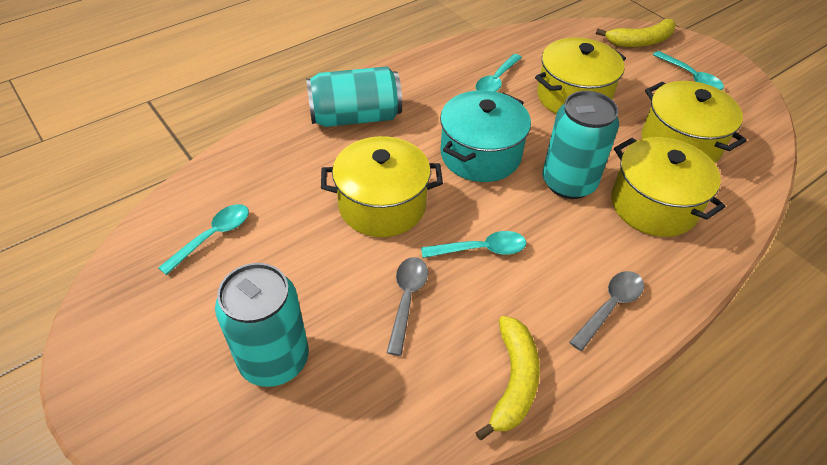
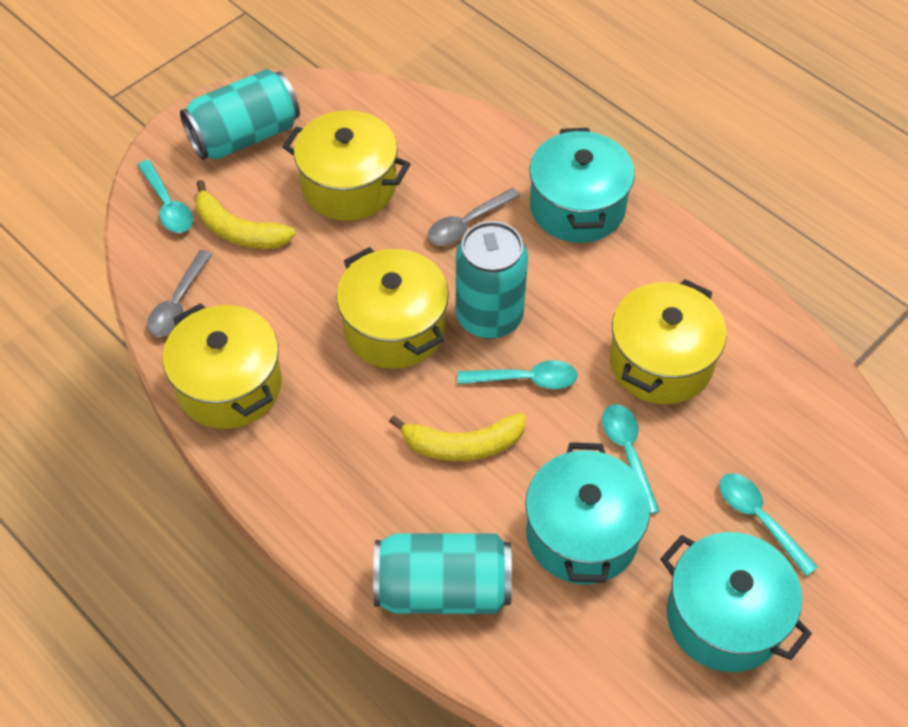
turquoise pot: 1 -> 3

